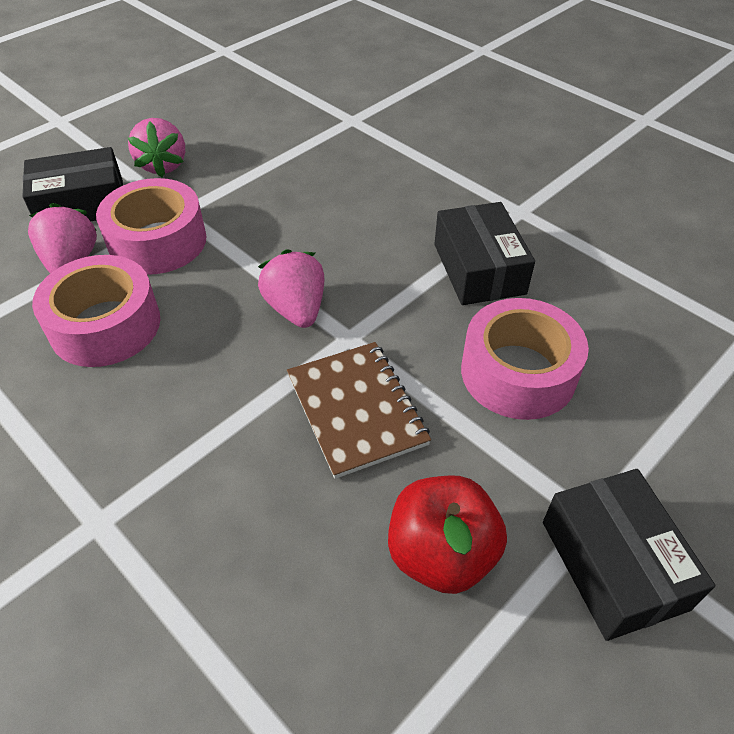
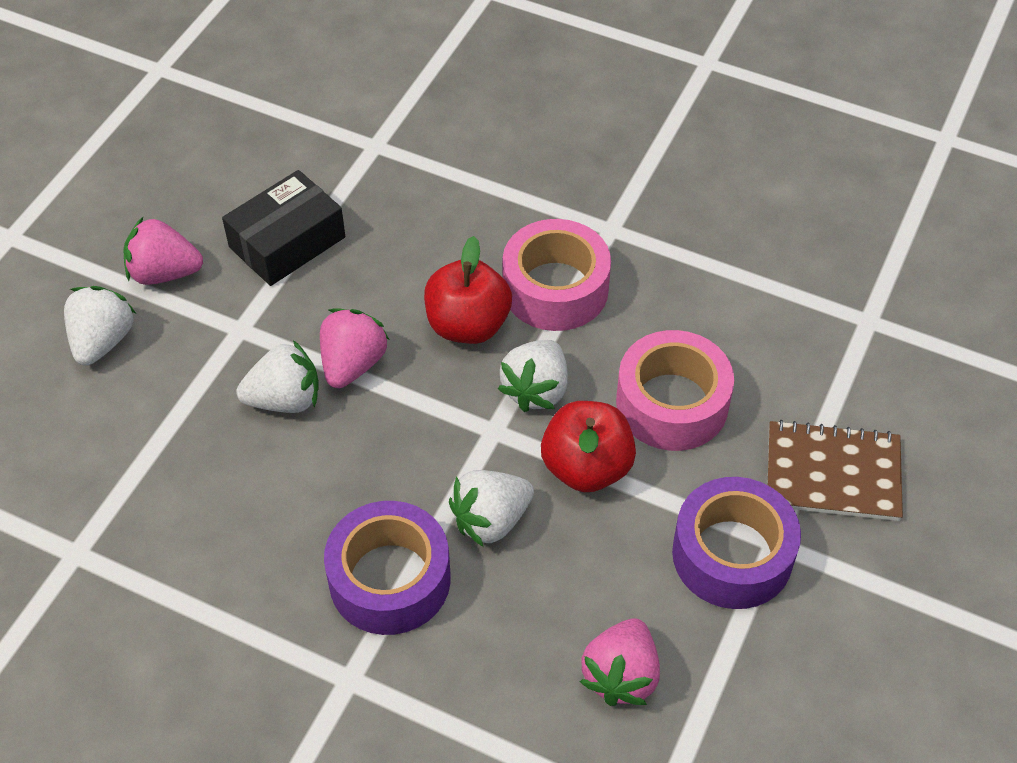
black box: 3 -> 1
pink tape: 3 -> 2
purple tape: 0 -> 2
red apple: 1 -> 2
white strawberry: 0 -> 4

